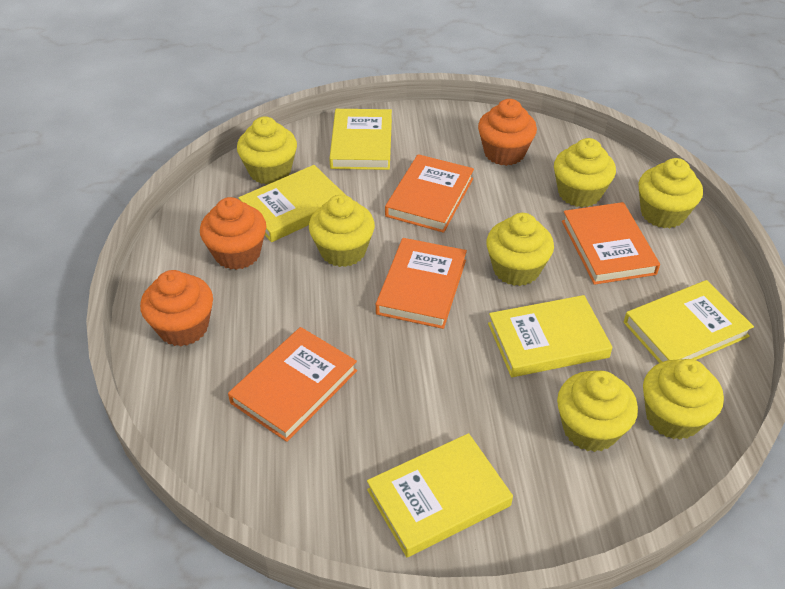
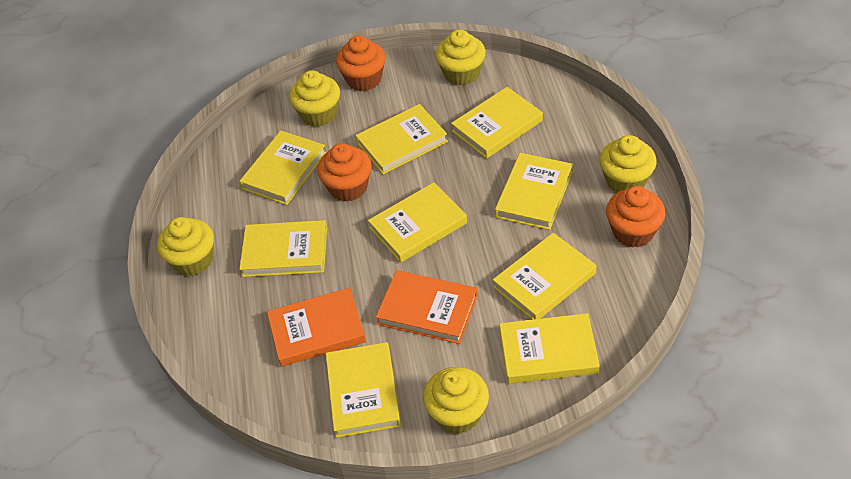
orange book: 4 -> 2
yellow book: 5 -> 9
yellow cupcake: 7 -> 5

